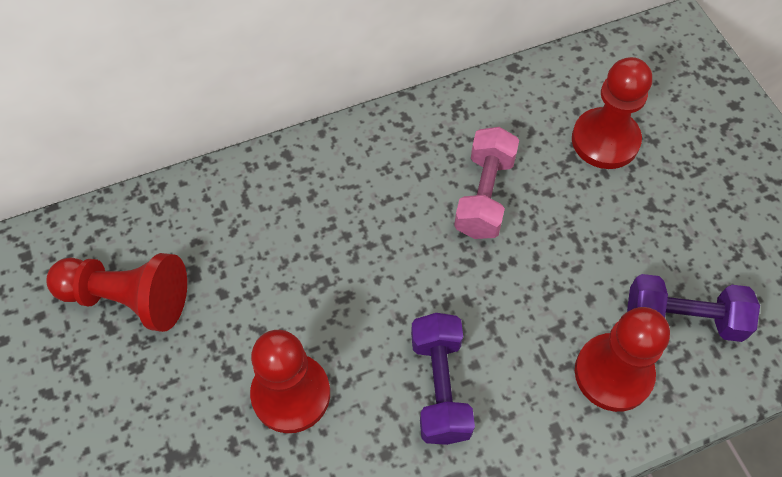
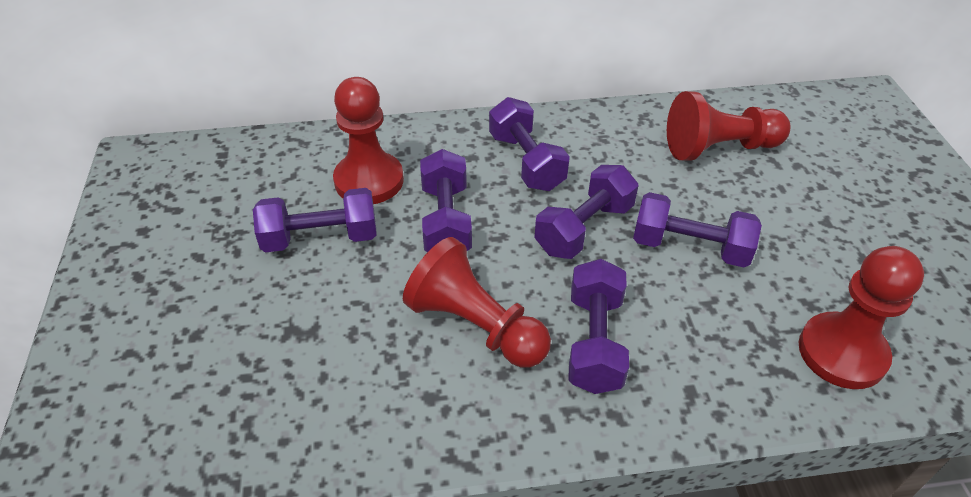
pink dumbbell: 1 -> 0
purple dumbbell: 2 -> 6

